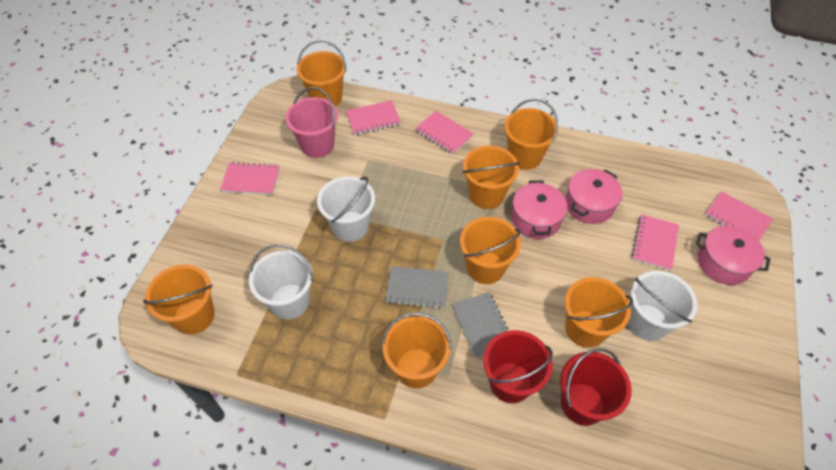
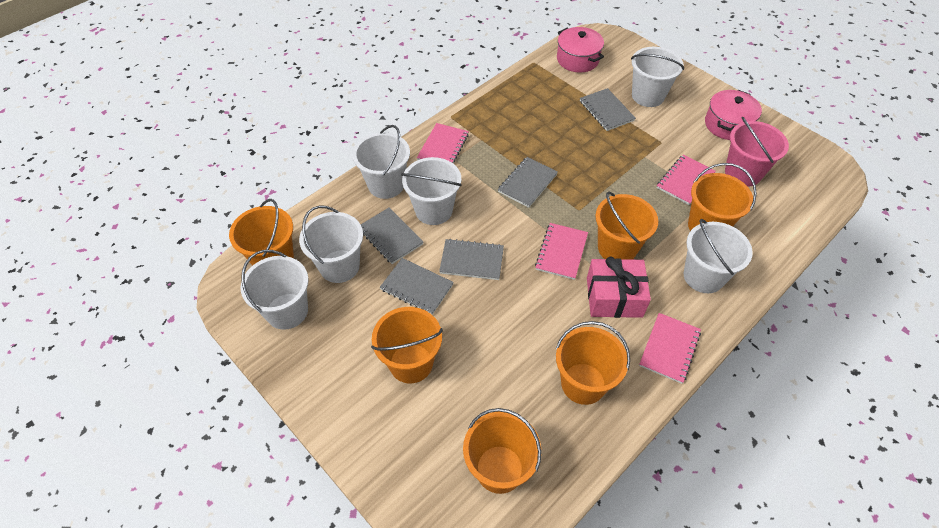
grey notebook: 2 -> 5
orange bucket: 7 -> 6
pink gift: 0 -> 1
pink notebook: 5 -> 4
pink pot: 3 -> 2
red bucket: 2 -> 0
white bucket: 3 -> 6

